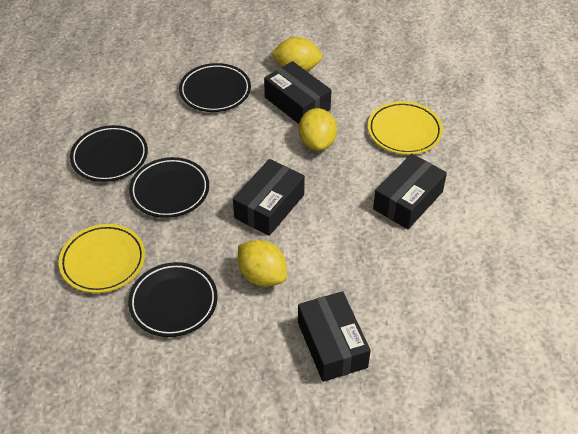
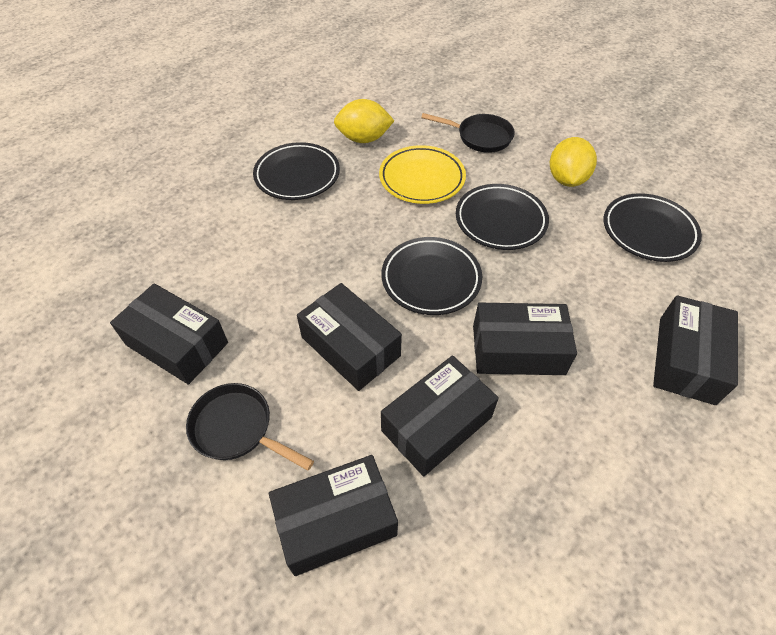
black box: 4 -> 6
black pan: 0 -> 2
yellow lemon: 3 -> 2
yellow plate: 2 -> 1

